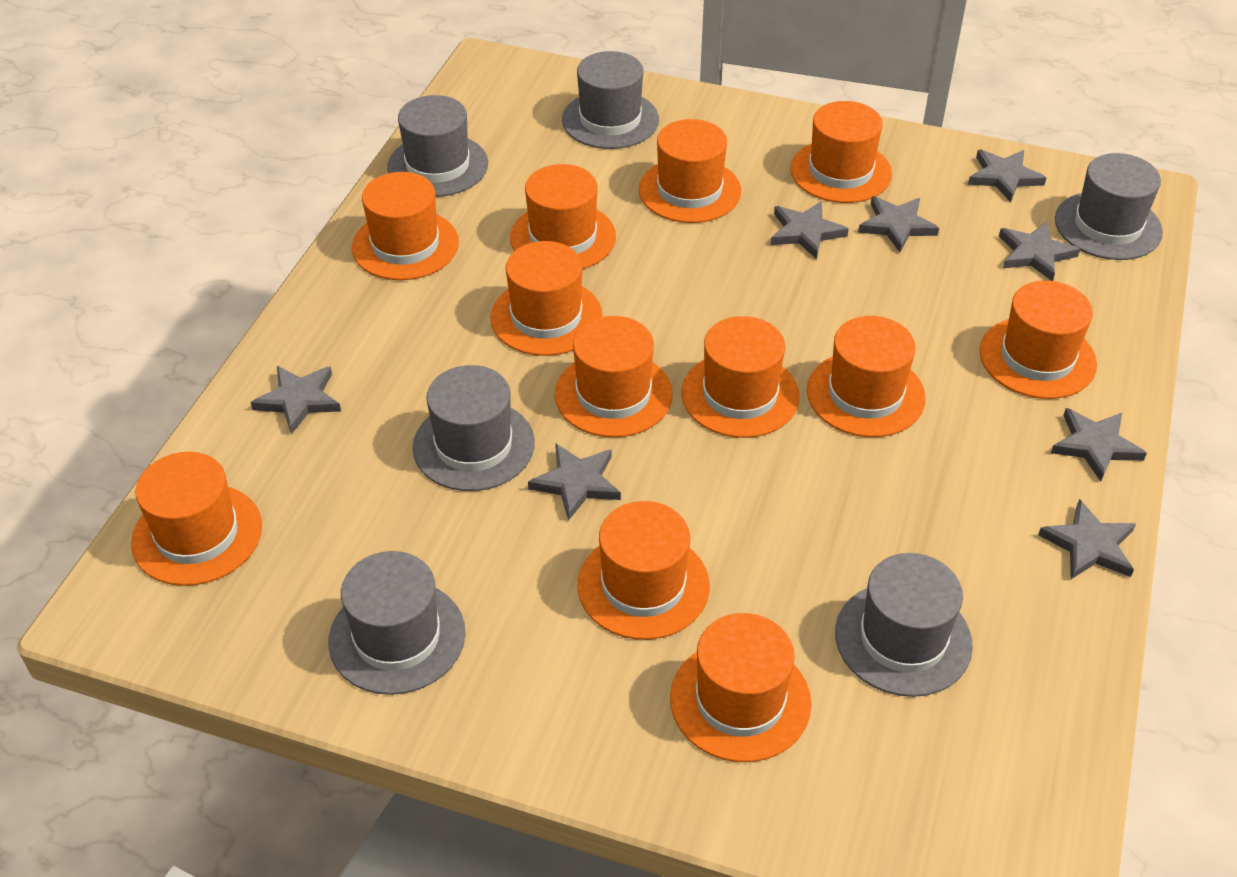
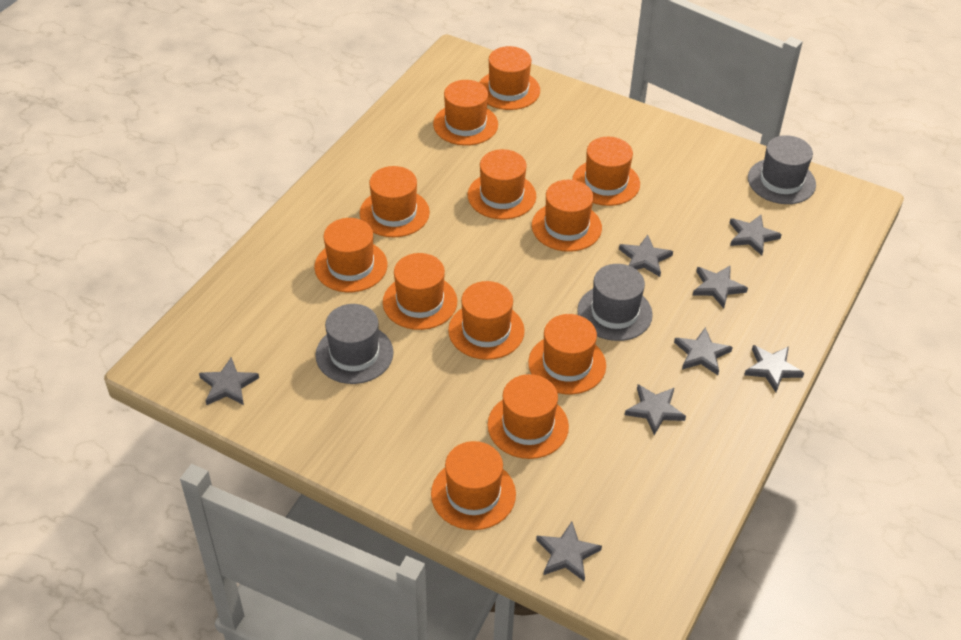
grey hat: 6 -> 3

